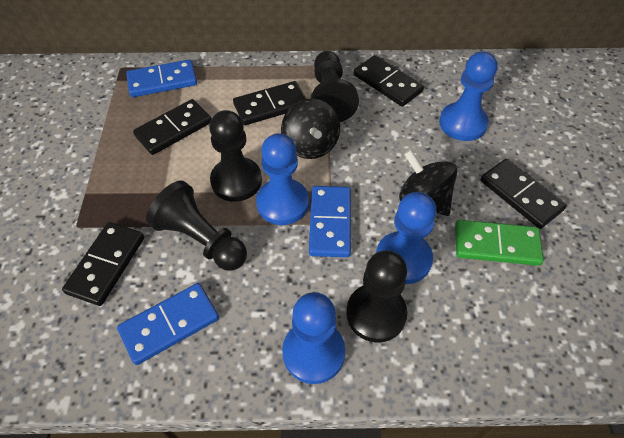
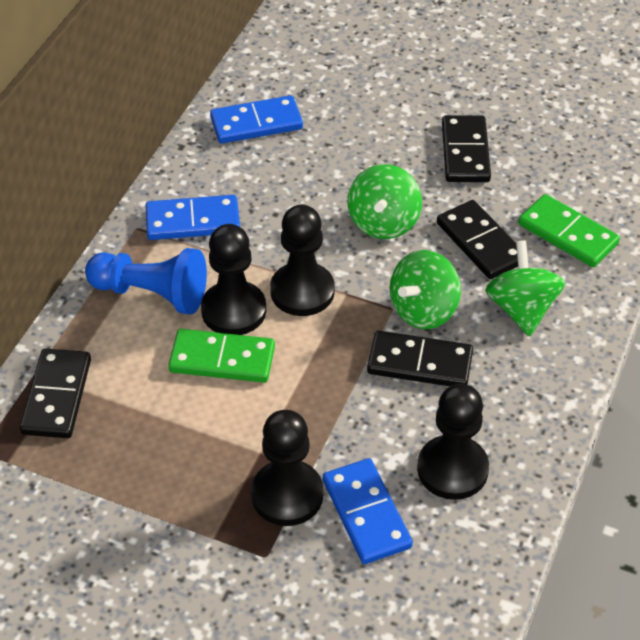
black domino: 5 -> 4
black spinning top: 2 -> 0
blue pawn: 4 -> 1
green domino: 1 -> 2
green spinning top: 0 -> 3

